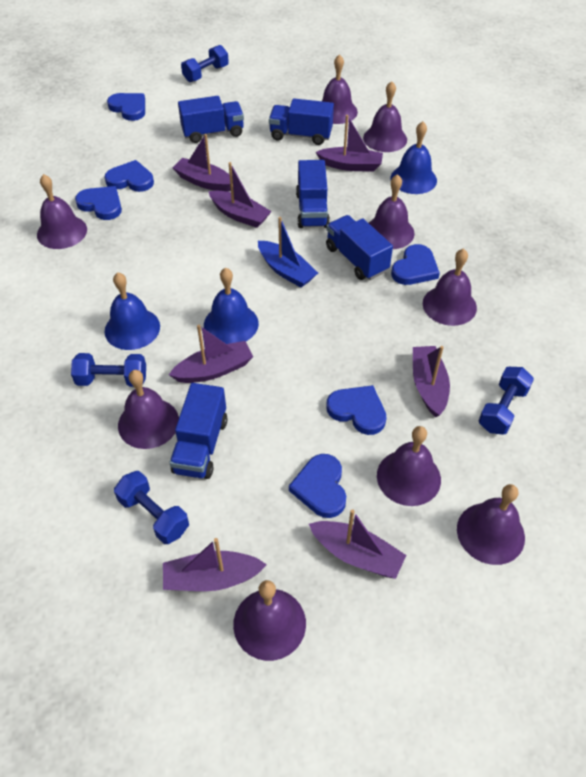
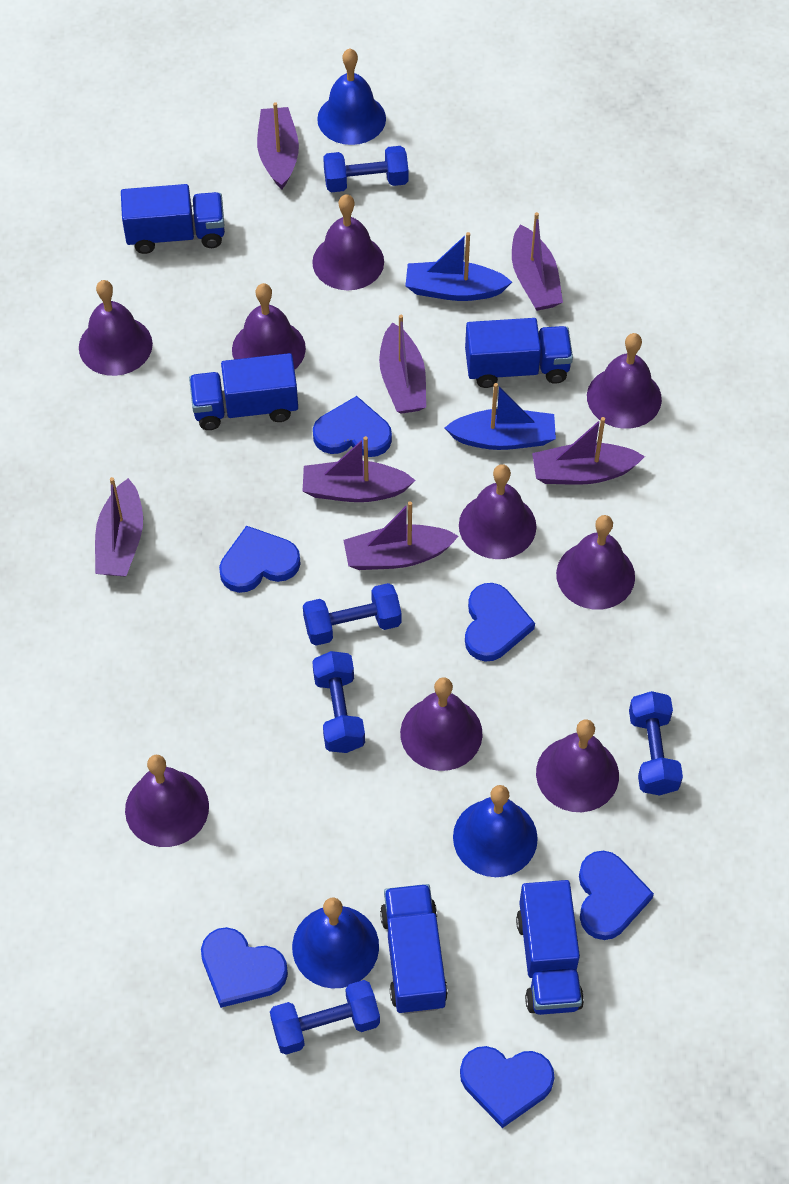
blue boat: 1 -> 2
blue dumbbell: 4 -> 5

